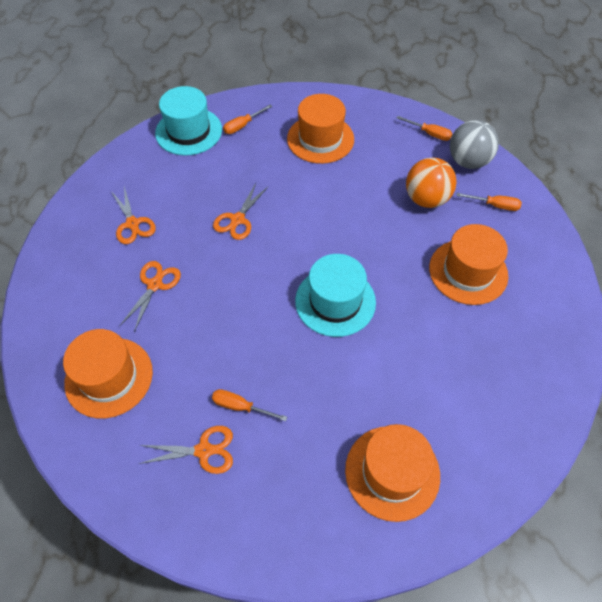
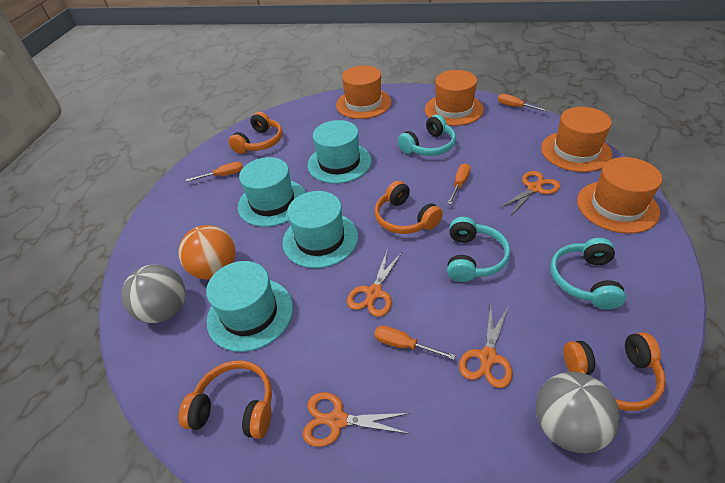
grey ball: 1 -> 2
orange headphones: 0 -> 4
turquoise hat: 2 -> 4
turquoise headphones: 0 -> 3

